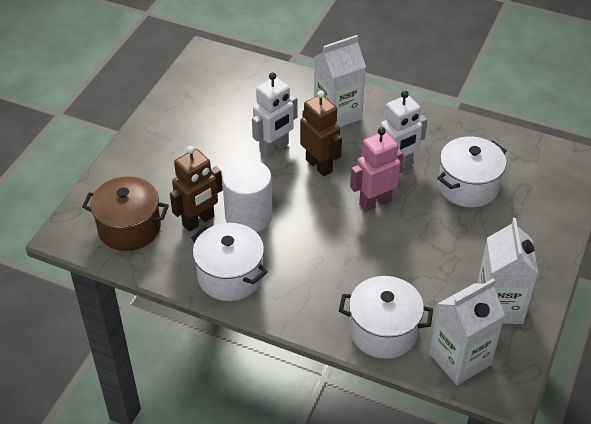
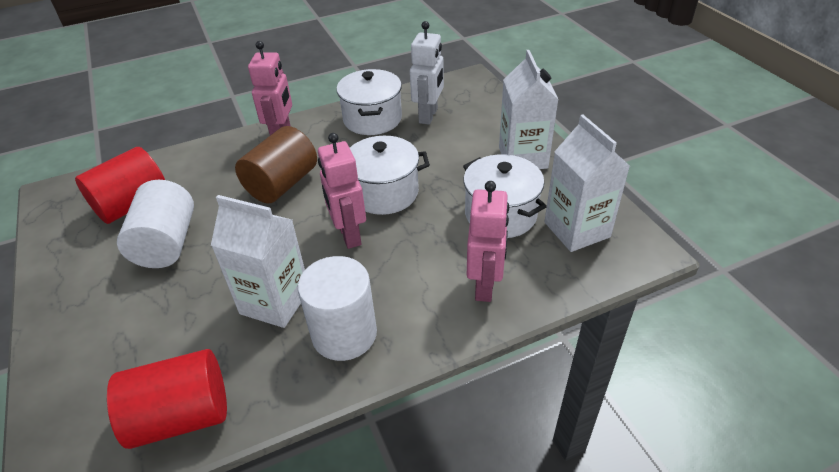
brown cylinder: 0 -> 1
brown pot: 1 -> 0
brown robot: 2 -> 0
pink robot: 1 -> 3
red cylinder: 0 -> 2
white cylinder: 1 -> 2
white robot: 2 -> 1

